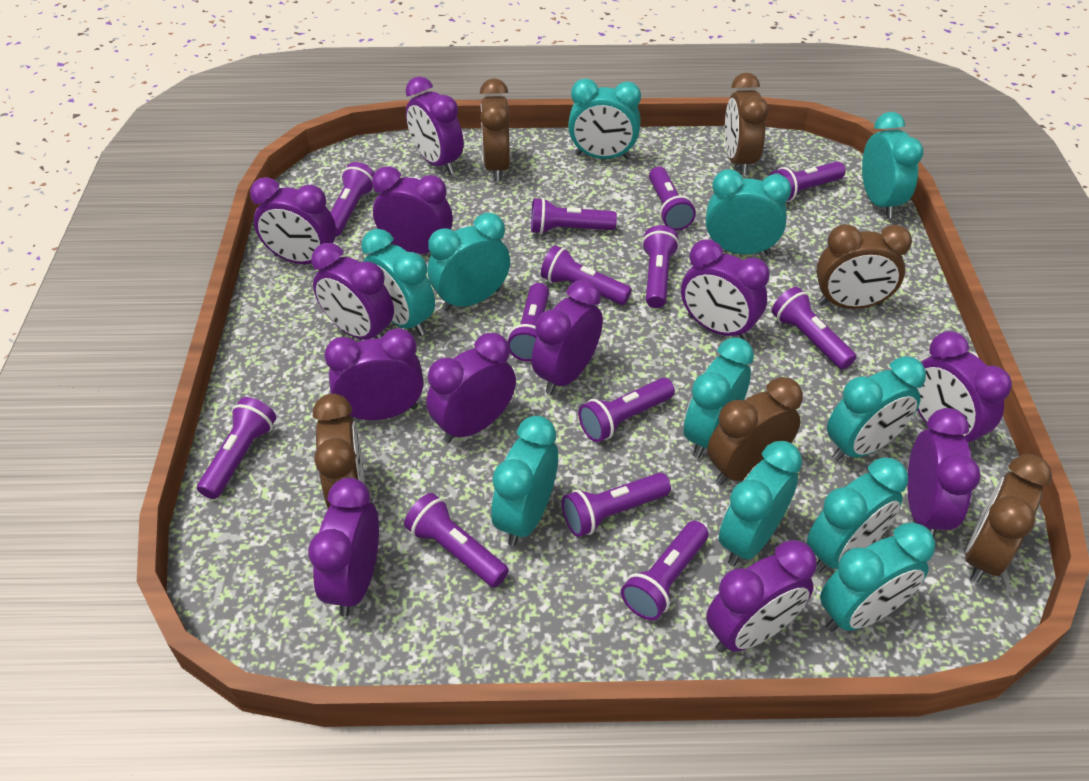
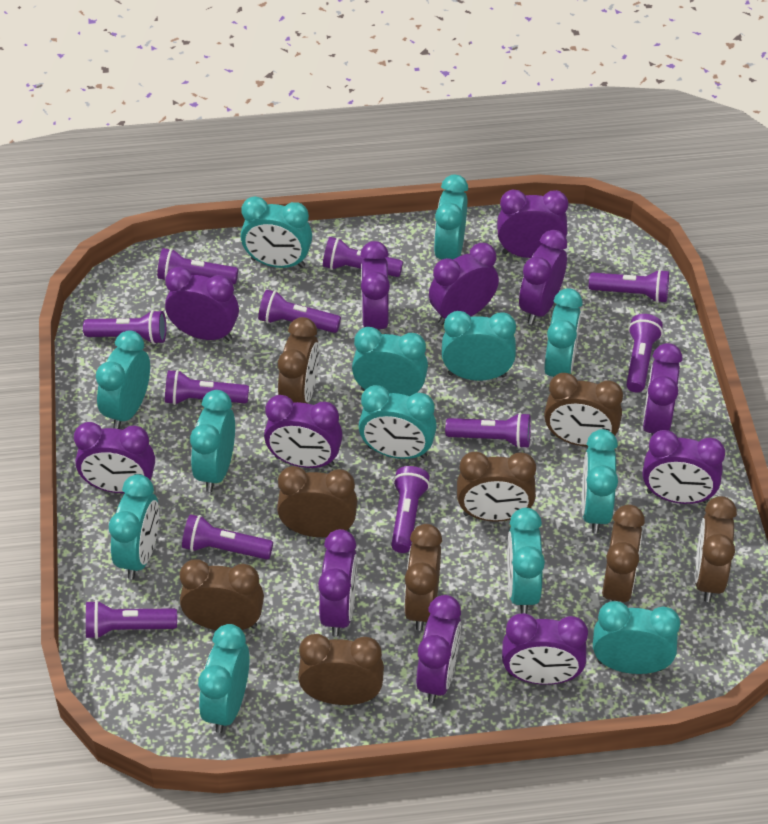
brown clock: 6 -> 9
purple flashlight: 13 -> 11
turquoise clock: 11 -> 13

